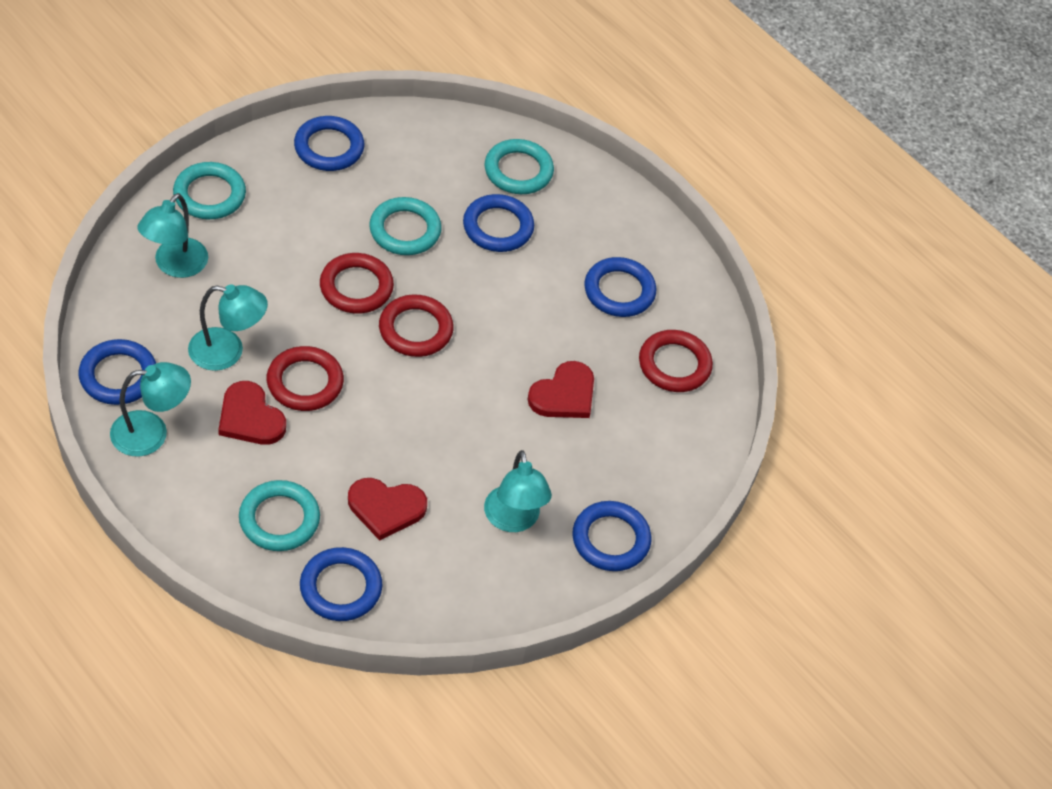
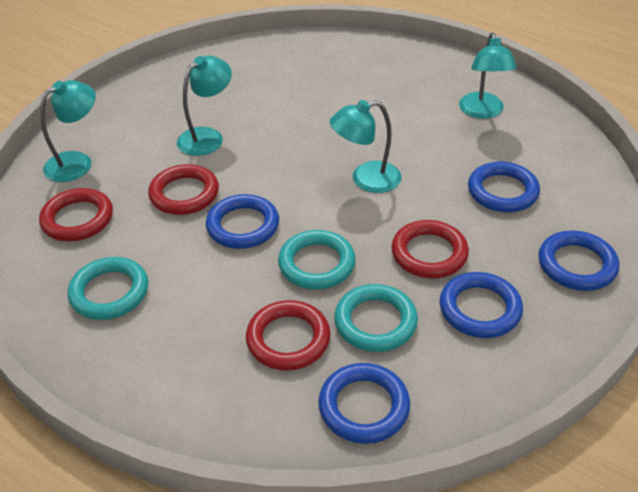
blue ring: 6 -> 5
red heart: 3 -> 0
turquoise ring: 4 -> 3

